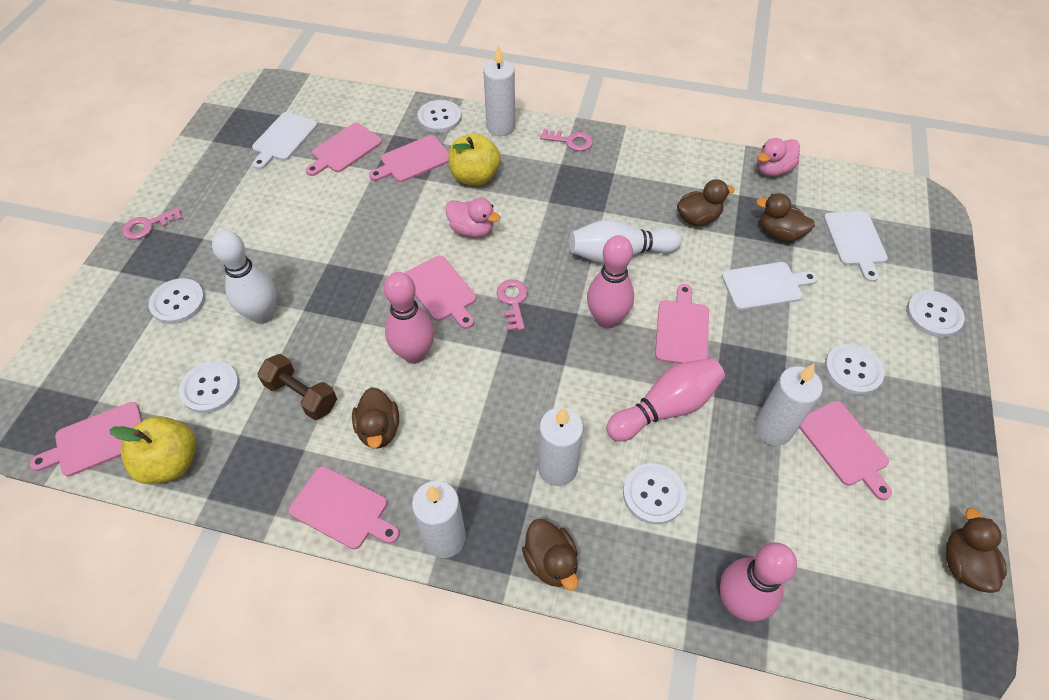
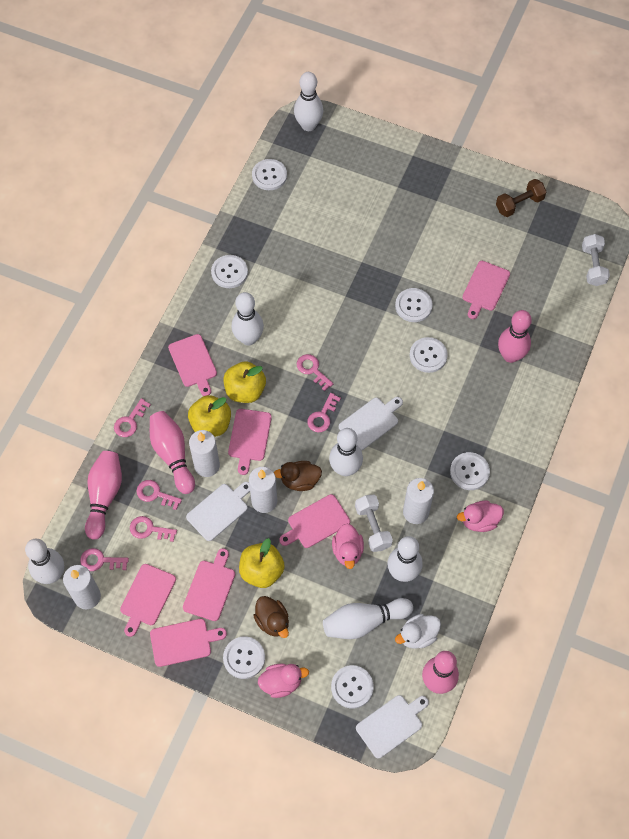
brown duck: 5 -> 2
pink duck: 2 -> 3
pink key: 3 -> 6
white bowling pin: 2 -> 6
white button: 6 -> 7
white duck: 0 -> 1
white dumbbell: 0 -> 2
yellow apple: 2 -> 3

